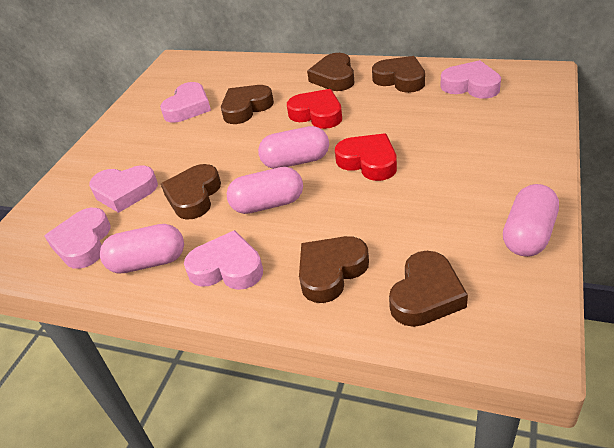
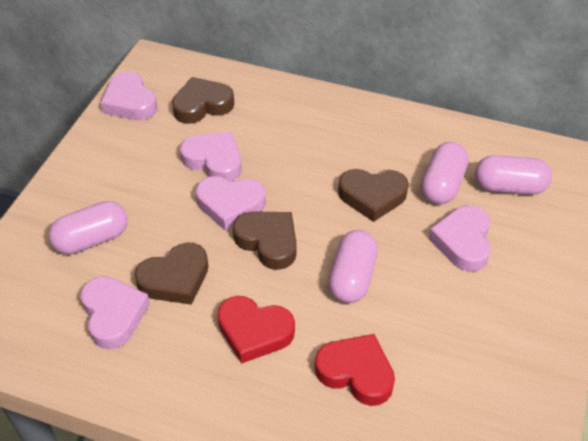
brown heart: 6 -> 4

